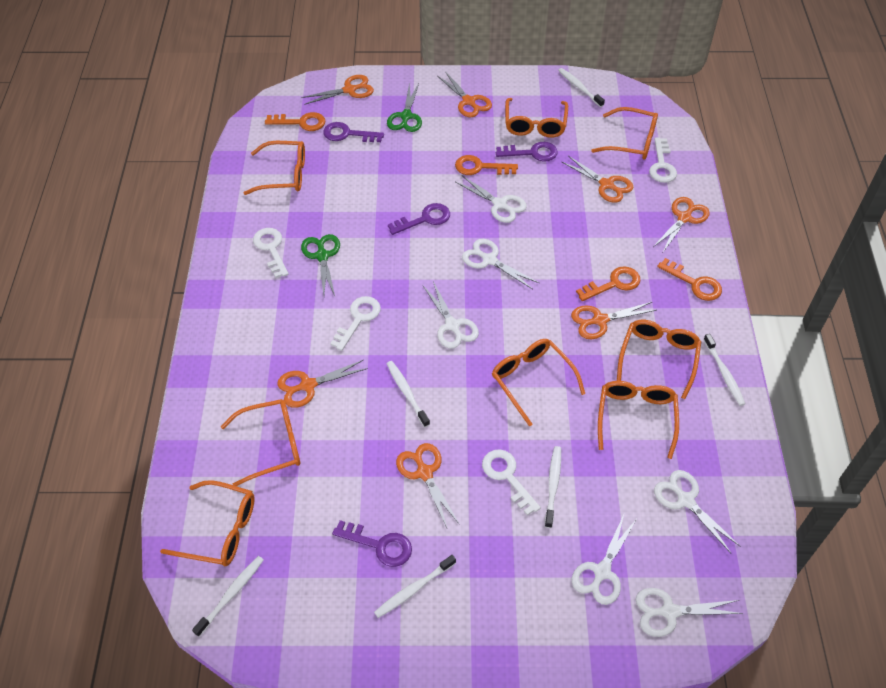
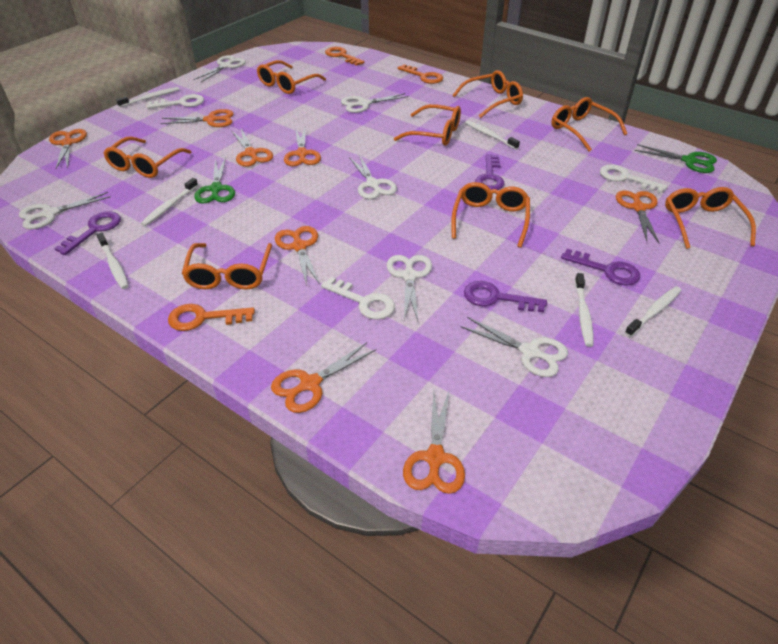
orange key: 4 -> 3
orange scissors: 7 -> 8
white key: 4 -> 3

